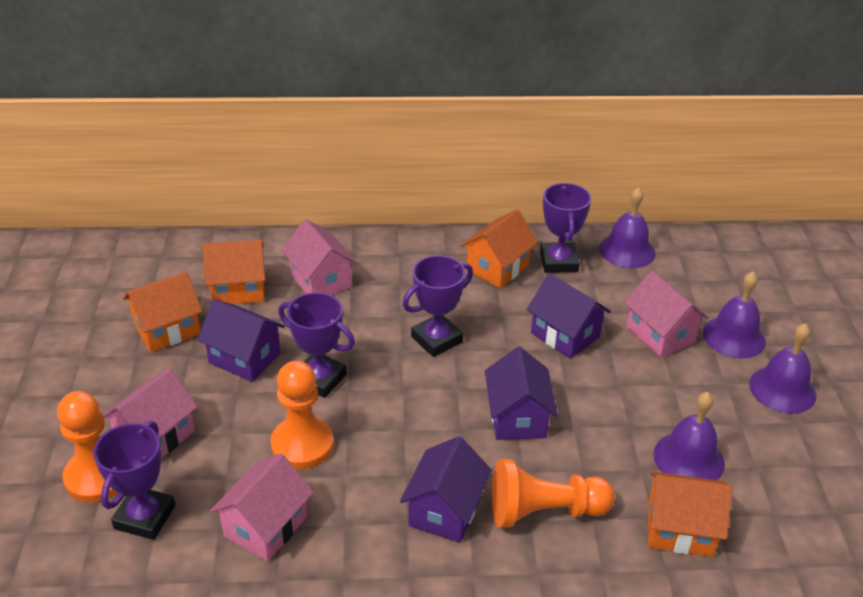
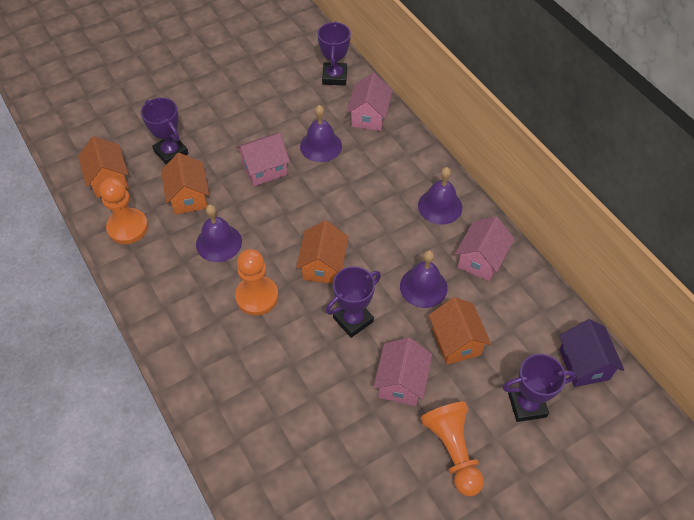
purple house: 4 -> 1

